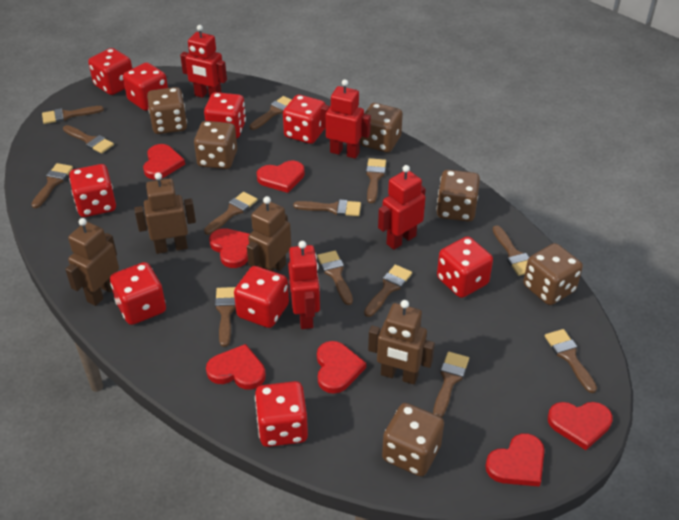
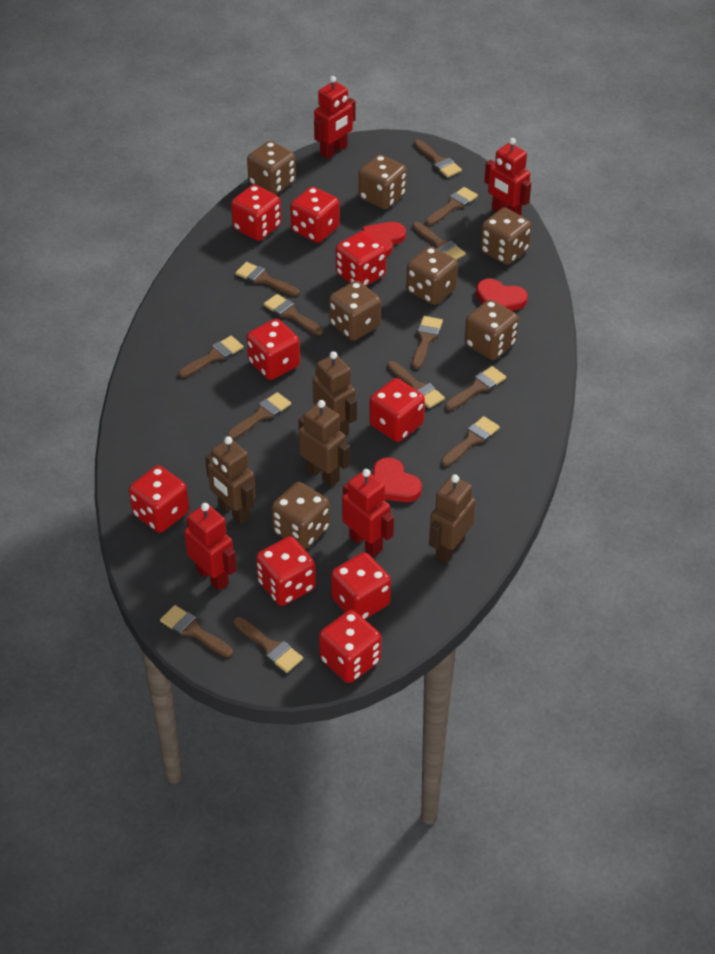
brown dice: 6 -> 7
red heart: 7 -> 3

